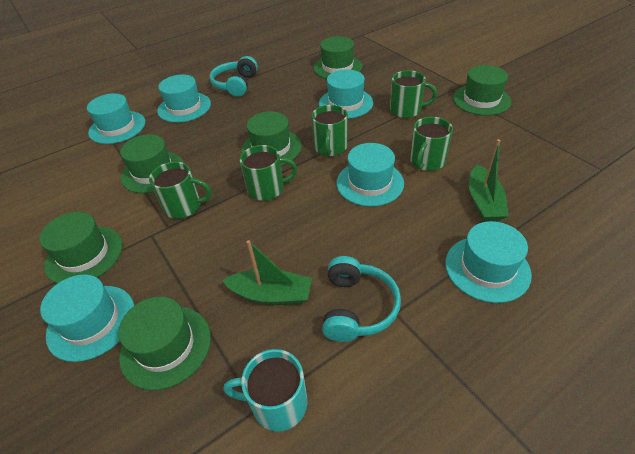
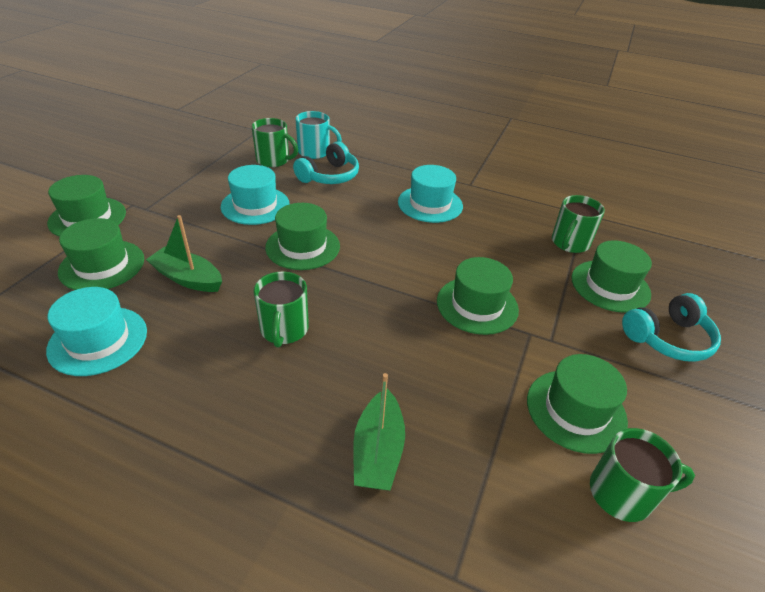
green mug: 5 -> 4
turquoise hat: 6 -> 3

